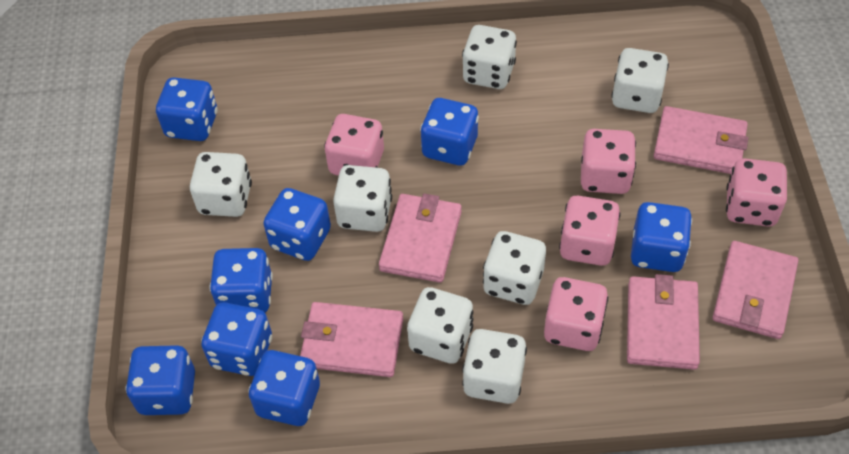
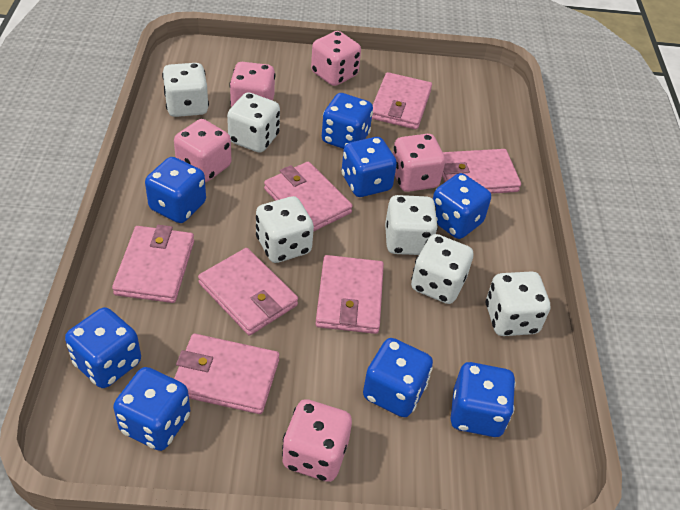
pink wallet: 5 -> 7
white dice: 7 -> 6

